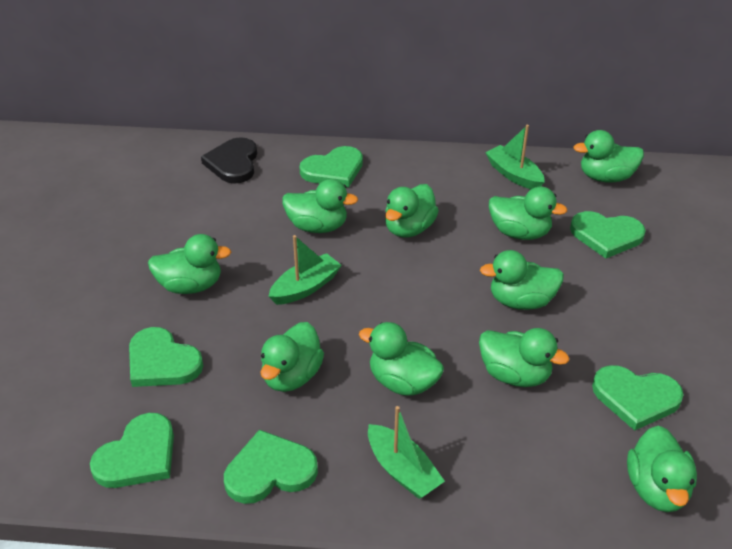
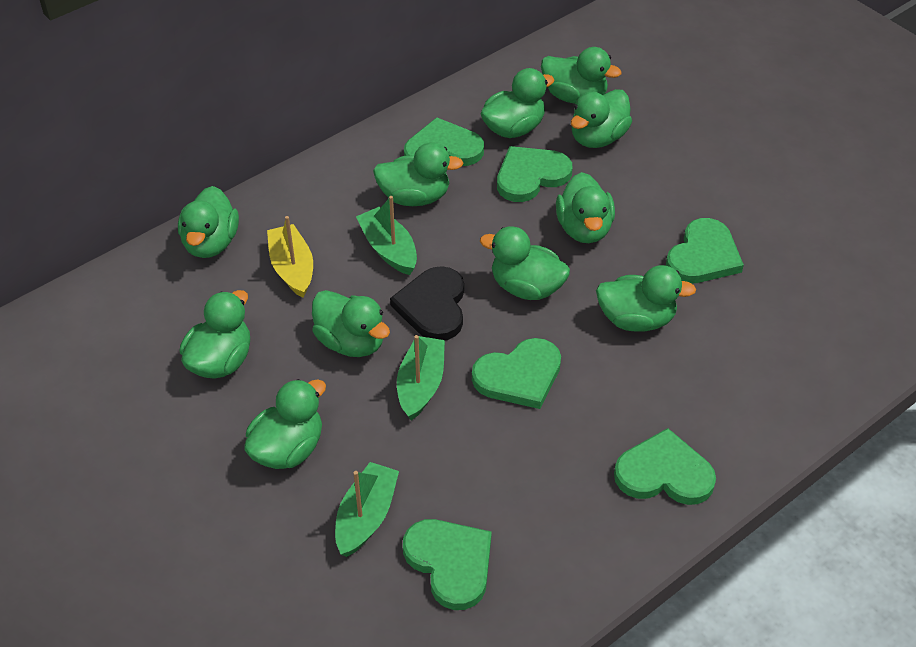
green duck: 10 -> 11
yellow boat: 0 -> 1

